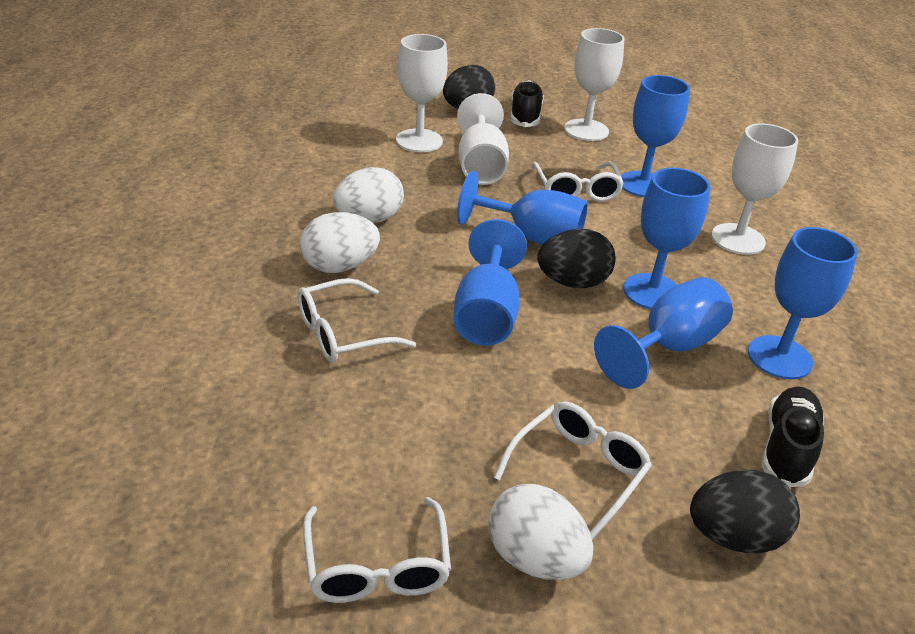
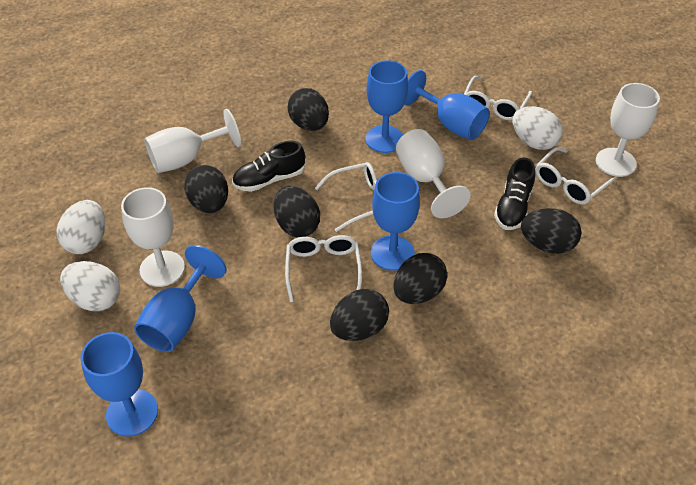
black egg: 3 -> 6
blue goblet: 6 -> 5

